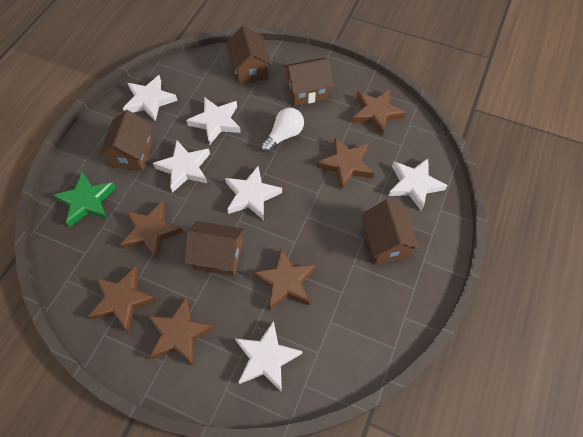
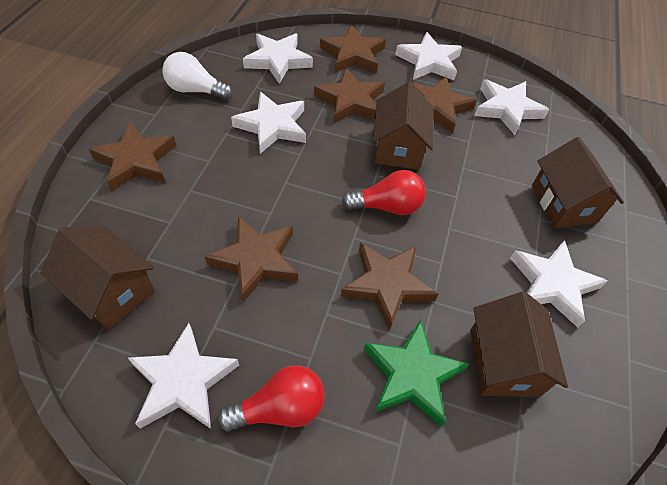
brown house: 5 -> 4
red light bulb: 0 -> 2

